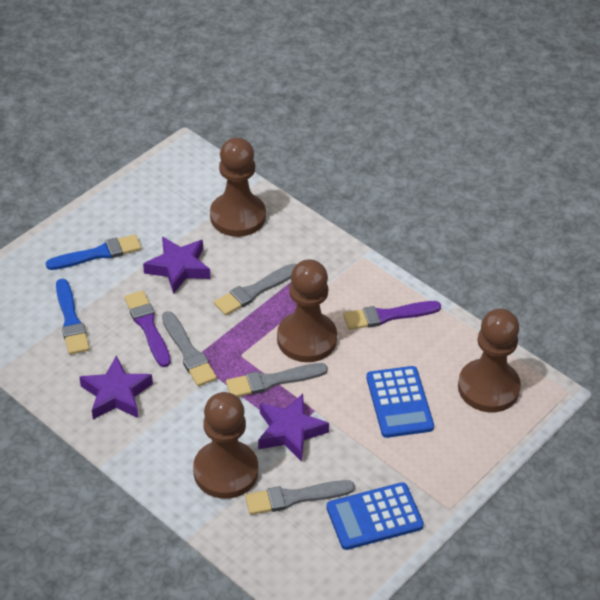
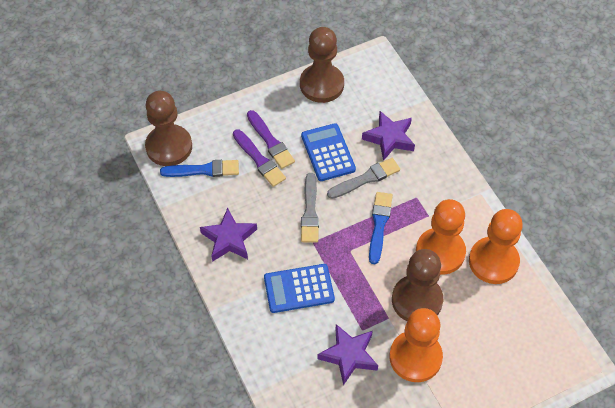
brown pawn: 4 -> 3
grey brush: 4 -> 2
orange pawn: 0 -> 3

